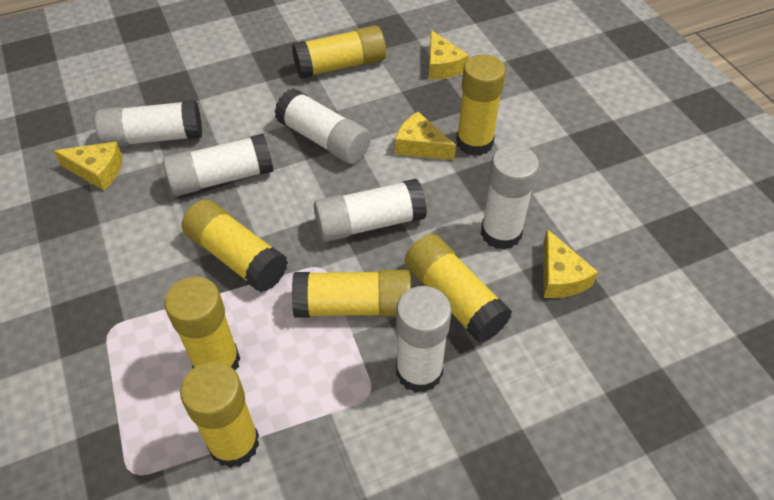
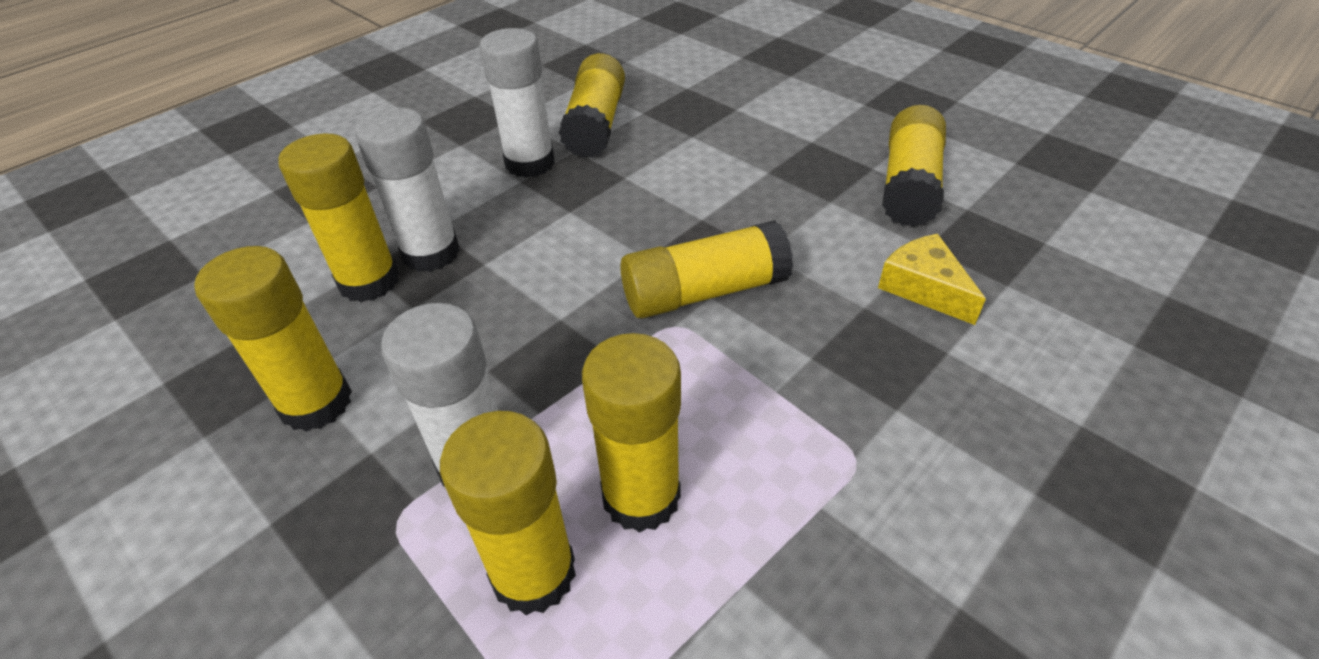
white glue stick: 6 -> 3
yellow cheese: 4 -> 1

